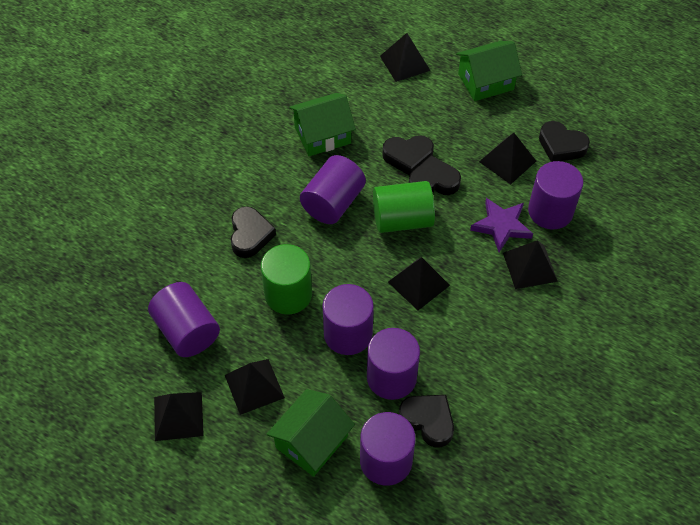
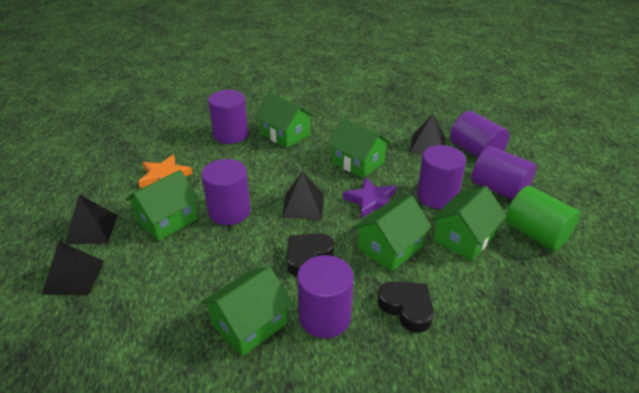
black heart: 5 -> 2
black pyramid: 6 -> 4
green cylinder: 2 -> 1
green house: 3 -> 6
orange star: 0 -> 1

